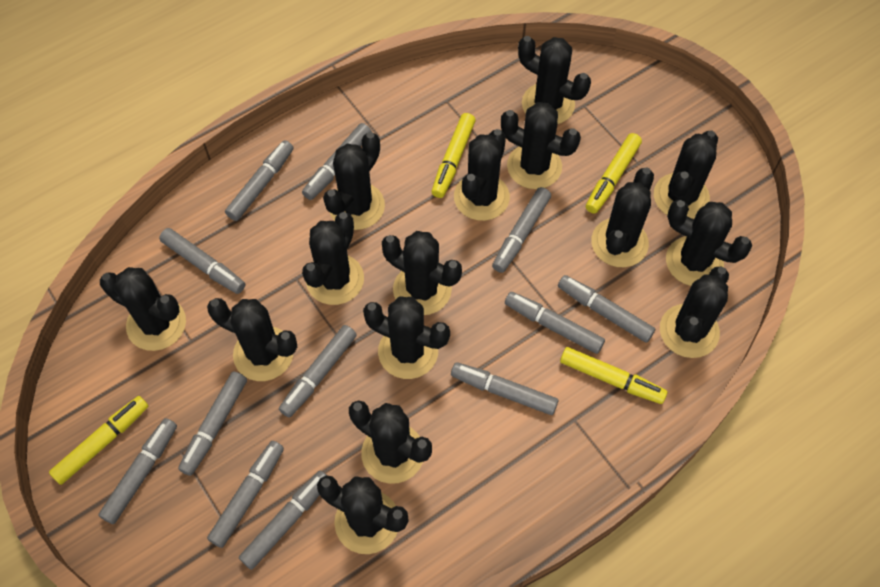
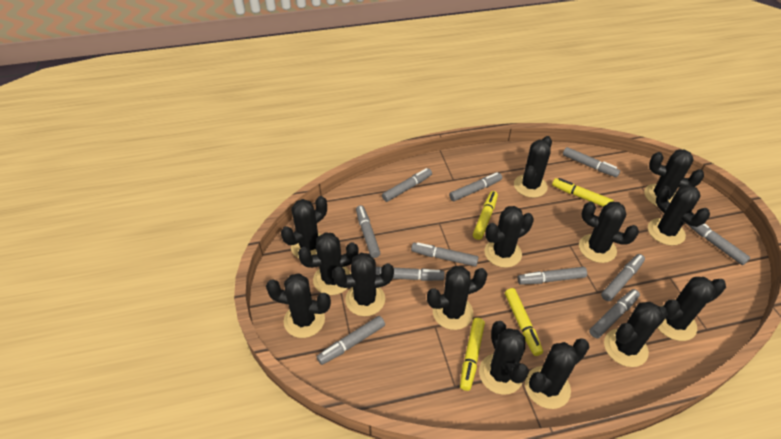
black cactus: 15 -> 14
grey marker: 12 -> 11

